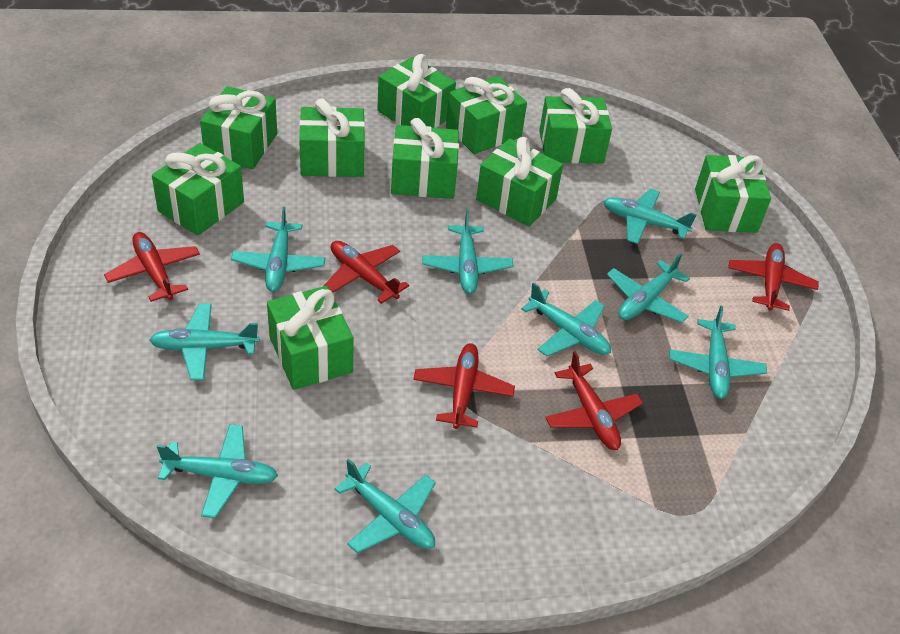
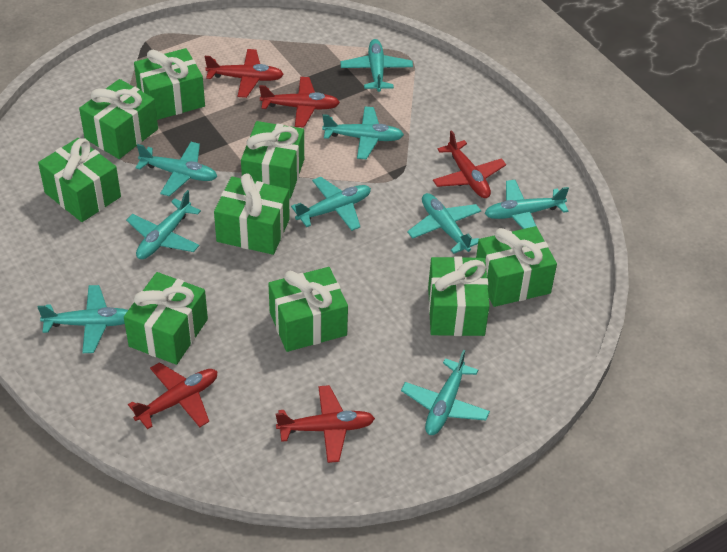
green gift: 10 -> 9

